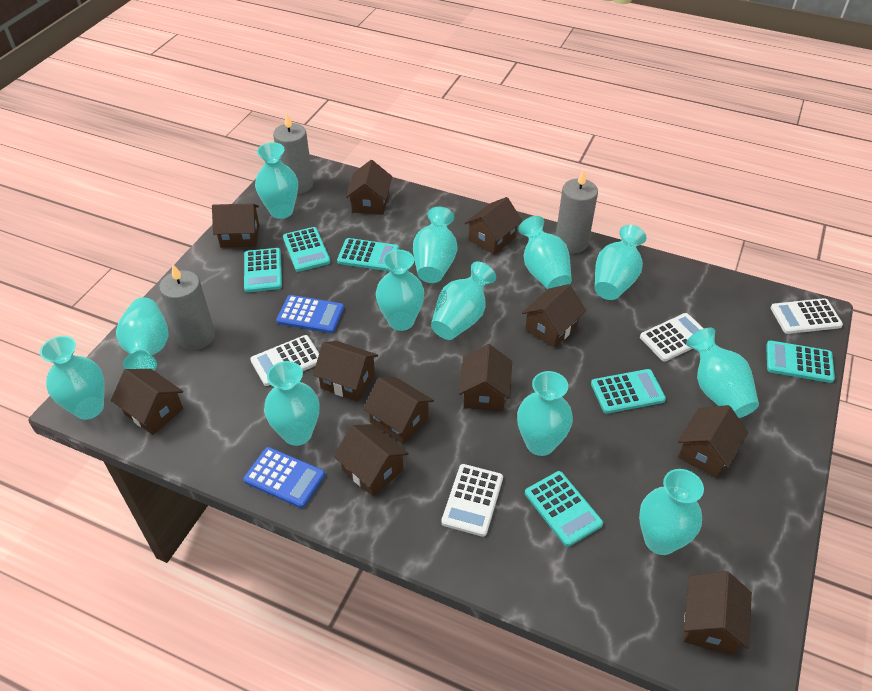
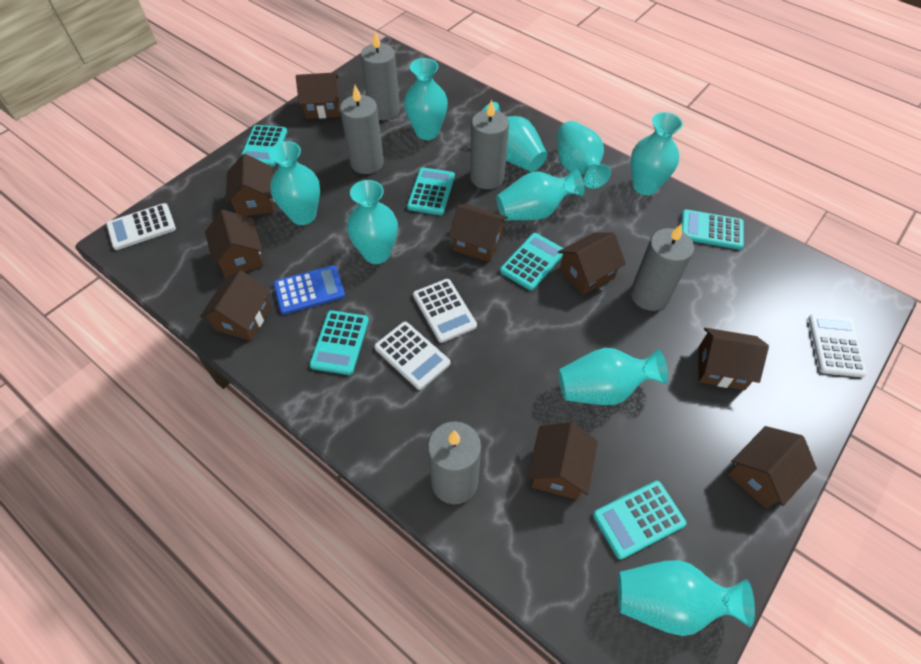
blue calculator: 2 -> 1
brown house: 11 -> 9
grey candle: 3 -> 5
turquoise vase: 12 -> 9

